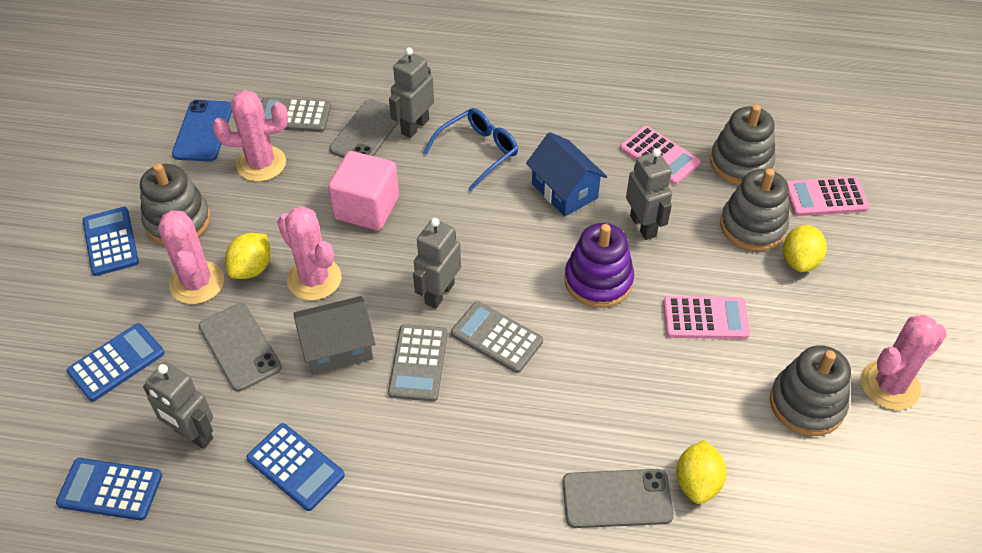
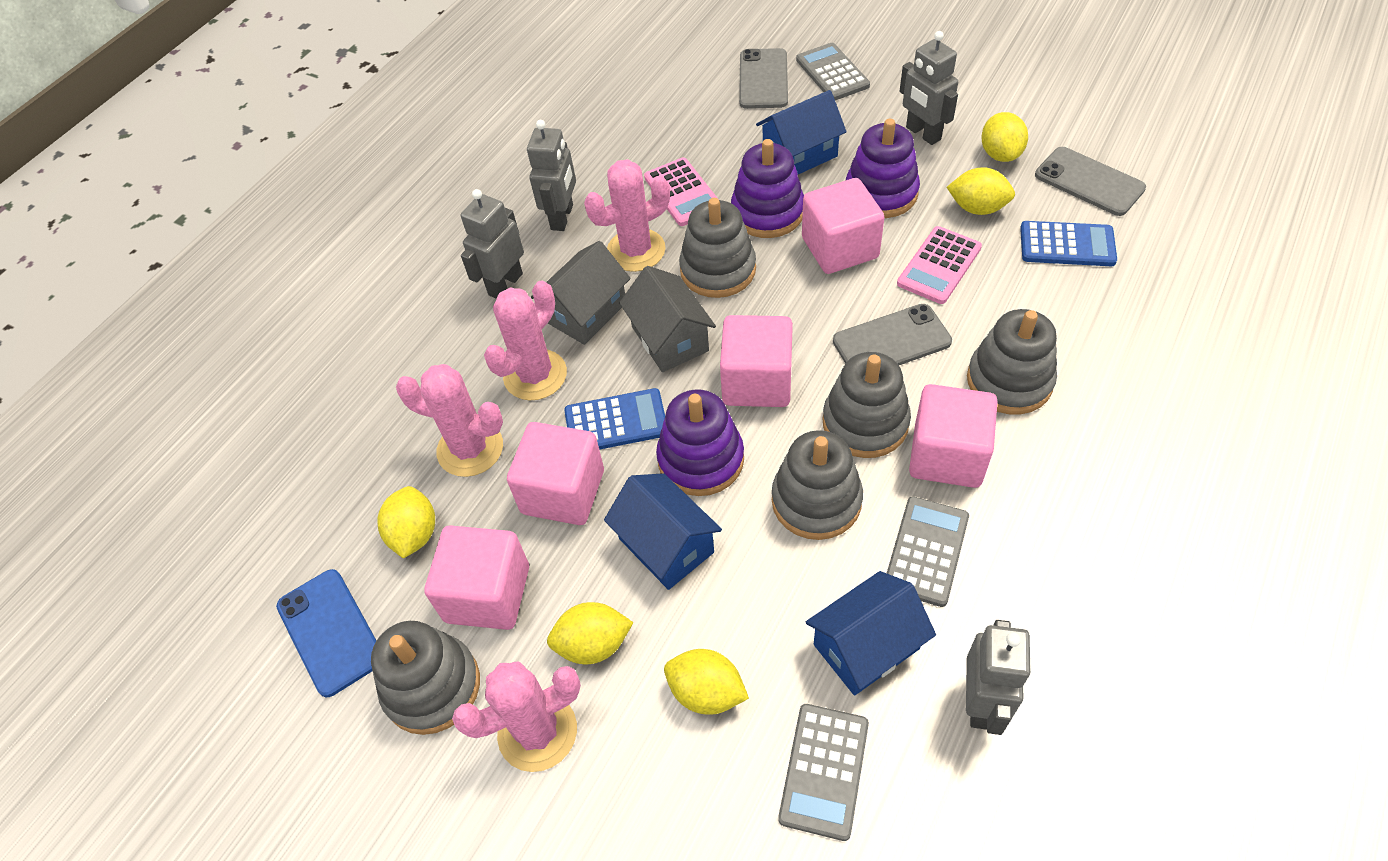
blue calculator: 4 -> 2
blue glasses: 1 -> 0
blue house: 1 -> 3
grey house: 1 -> 2
grey stacking toy: 4 -> 5
pink calculator: 3 -> 2
pink cube: 1 -> 5
purple stacking toy: 1 -> 3
yellow lemon: 3 -> 5

